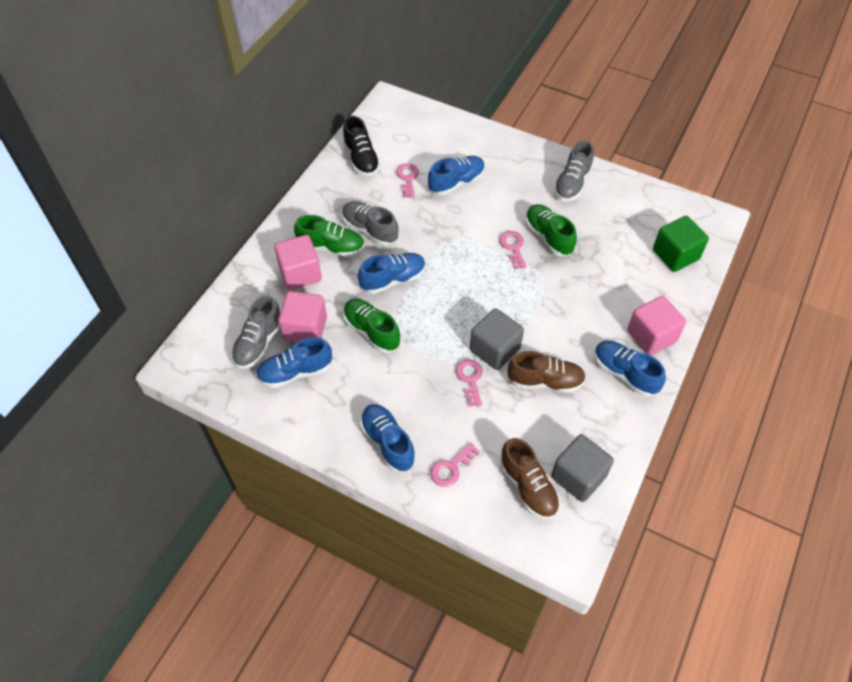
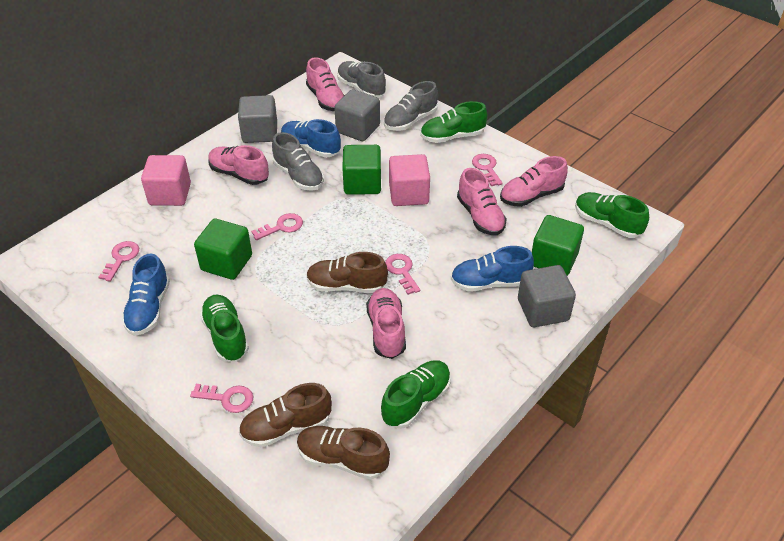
black shoe: 1 -> 0
blue shoe: 5 -> 3
brown shoe: 2 -> 3
green cube: 1 -> 3
green shoe: 3 -> 4
grey cube: 2 -> 3
pink cube: 3 -> 2
pink key: 4 -> 5
pink shoe: 0 -> 5

